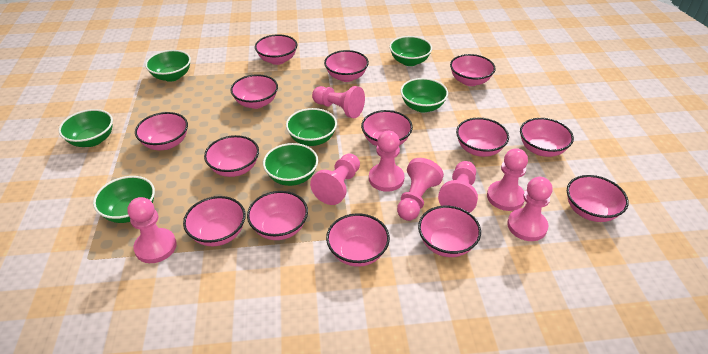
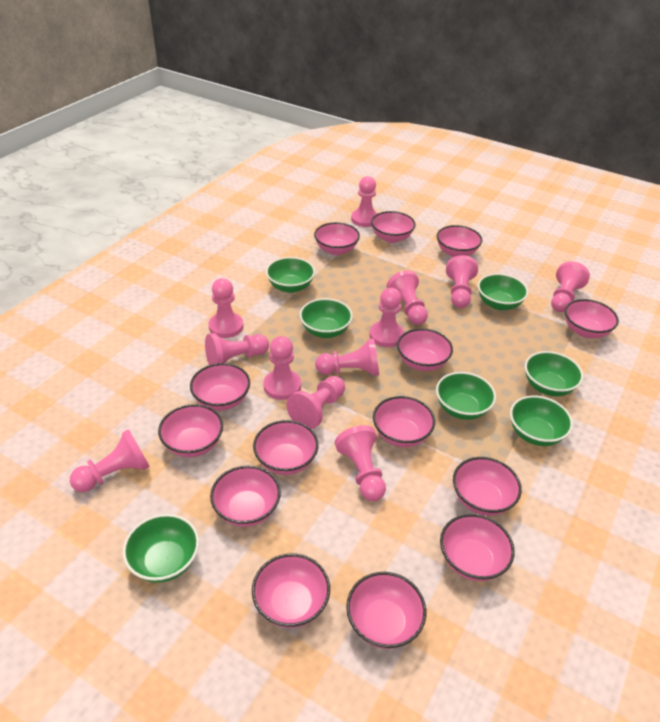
pink pawn: 8 -> 12

